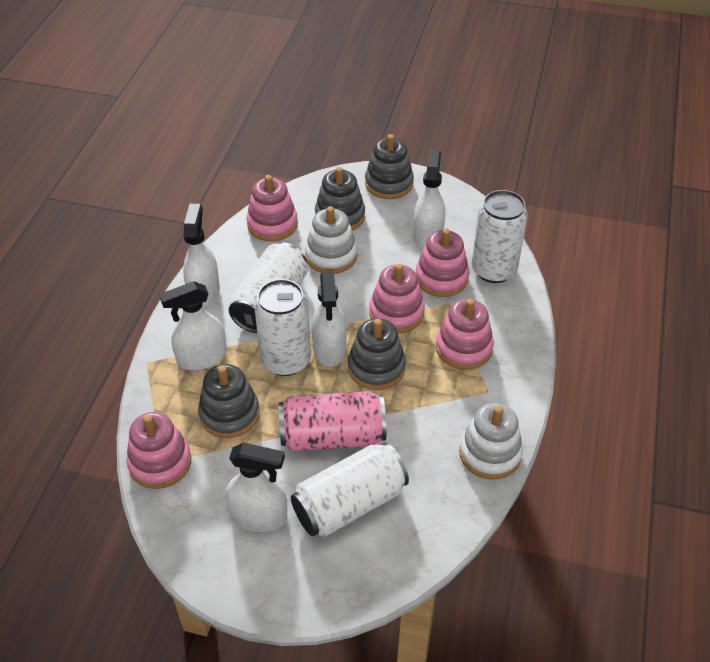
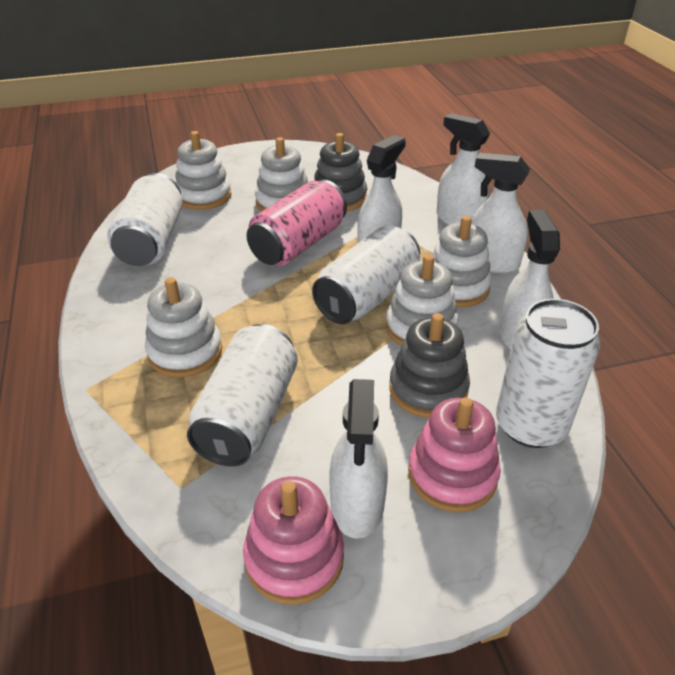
grey stacking toy: 4 -> 2
pink stacking toy: 5 -> 2
white stacking toy: 2 -> 5

